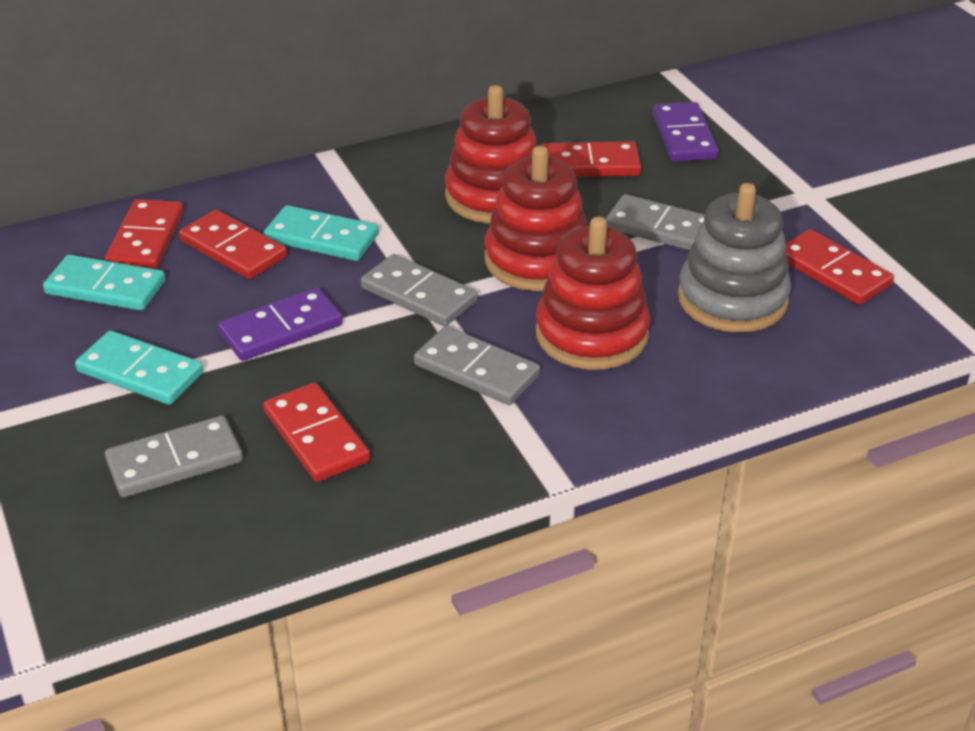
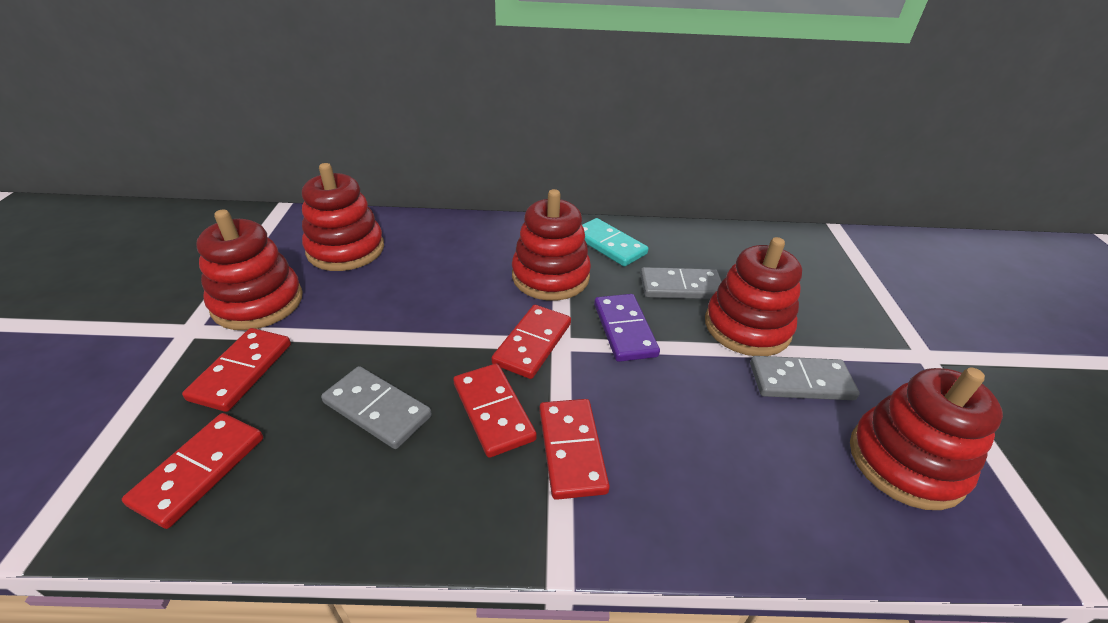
grey domino: 4 -> 3
grey stacking toy: 1 -> 0
purple domino: 2 -> 1
red stacking toy: 3 -> 5
turquoise domino: 3 -> 1

